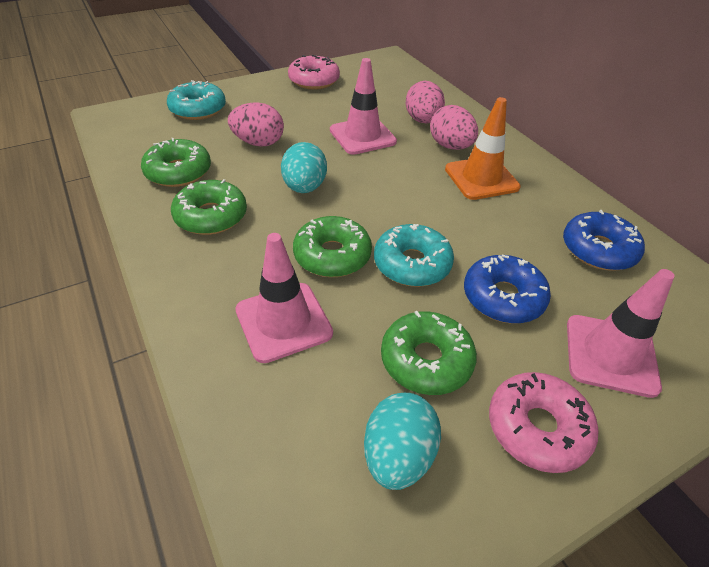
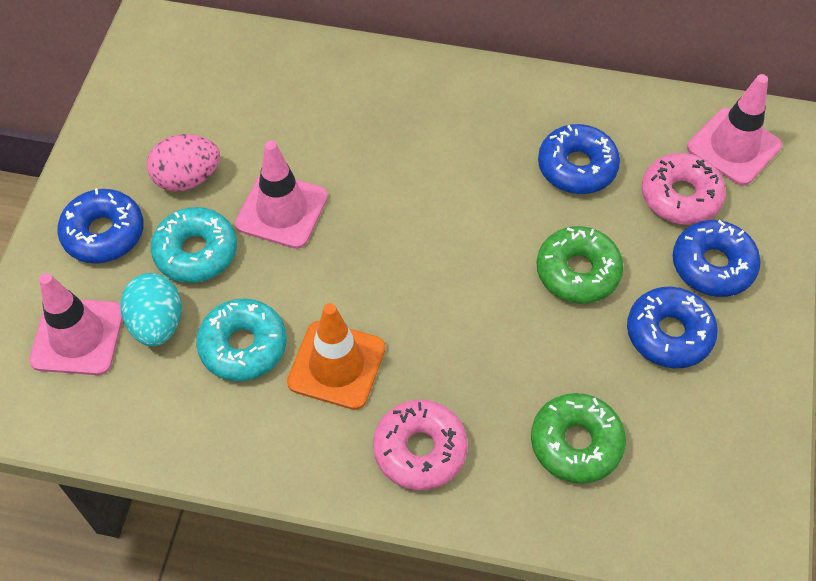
blue donut: 2 -> 4
green donut: 4 -> 2
pink egg: 3 -> 1
turquoise egg: 2 -> 1

